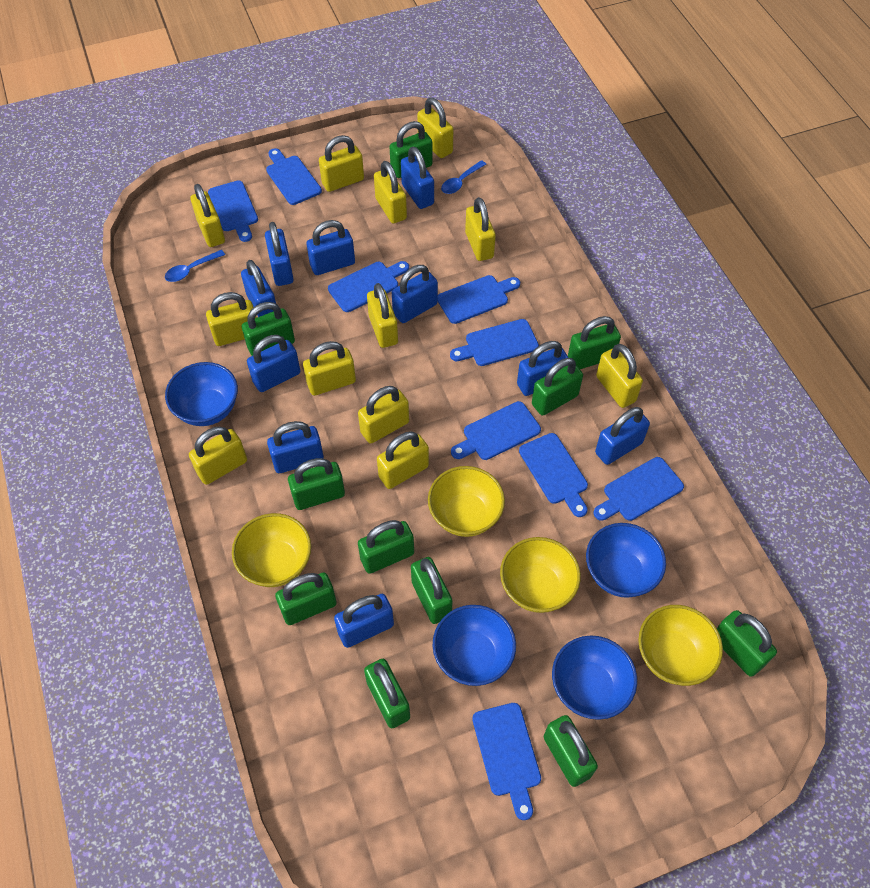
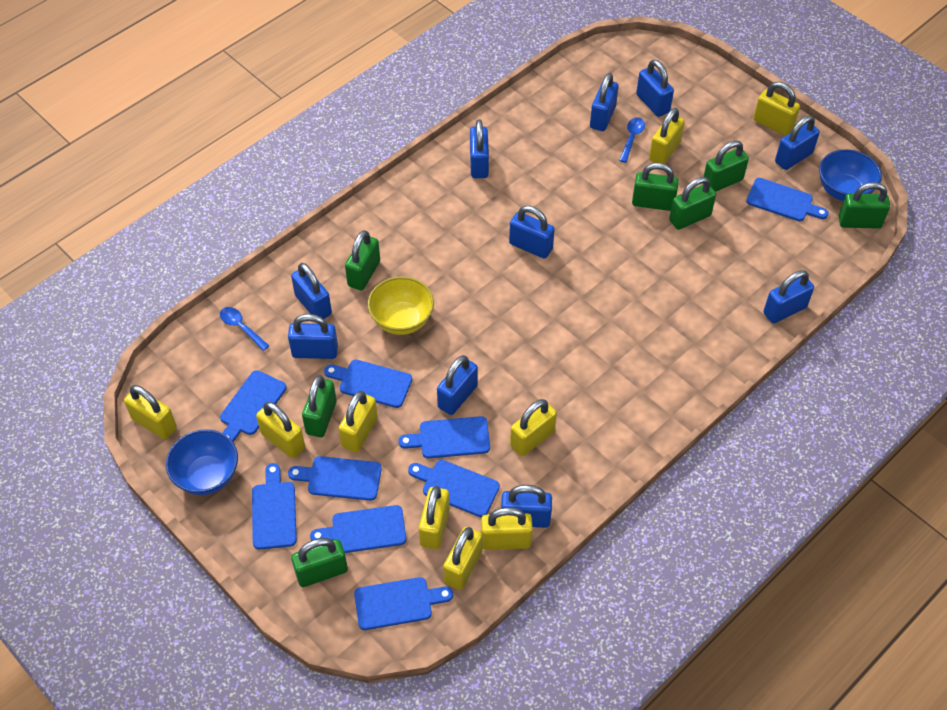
blue bowl: 4 -> 2
green padlock: 11 -> 7
yellow bowl: 4 -> 1
yellow padlock: 12 -> 9

